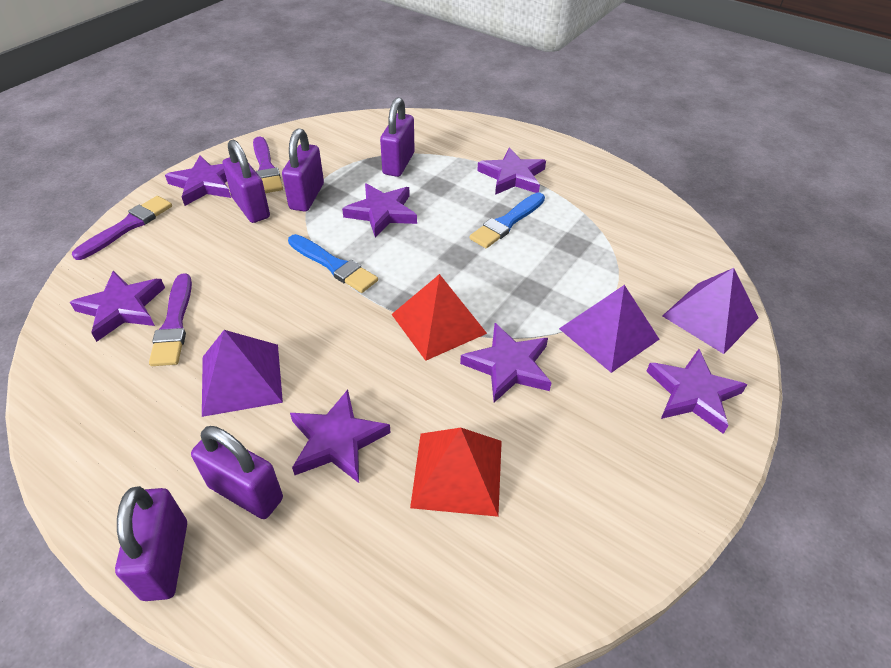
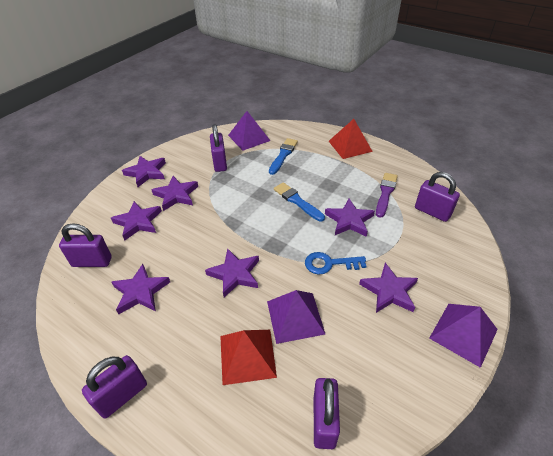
blue key: 0 -> 1
purple brush: 3 -> 1

